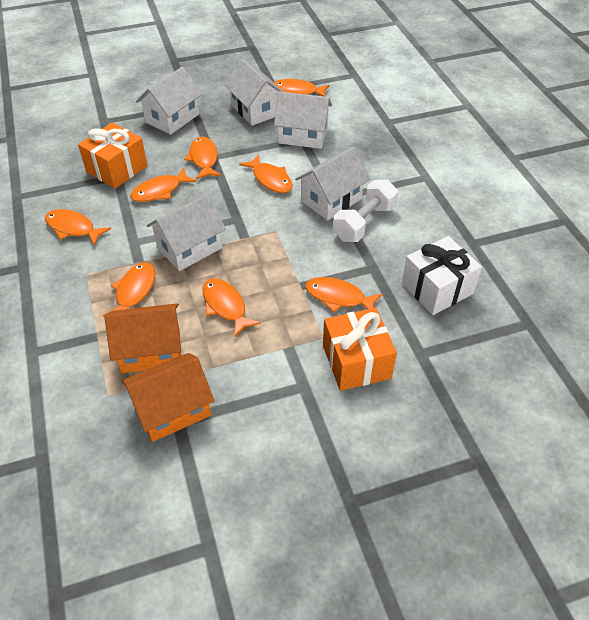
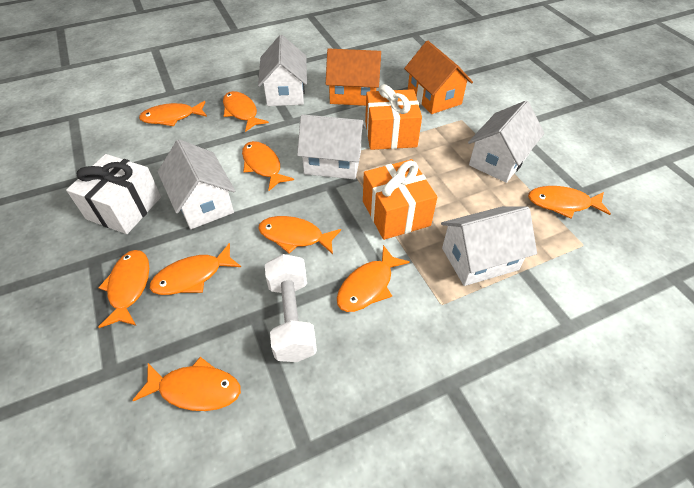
orange fish: 8 -> 9

